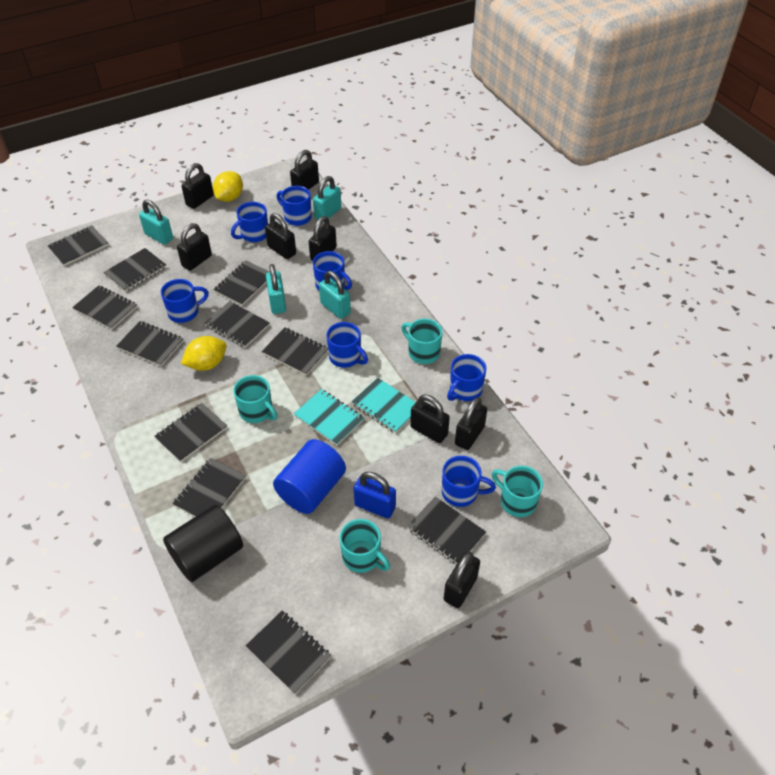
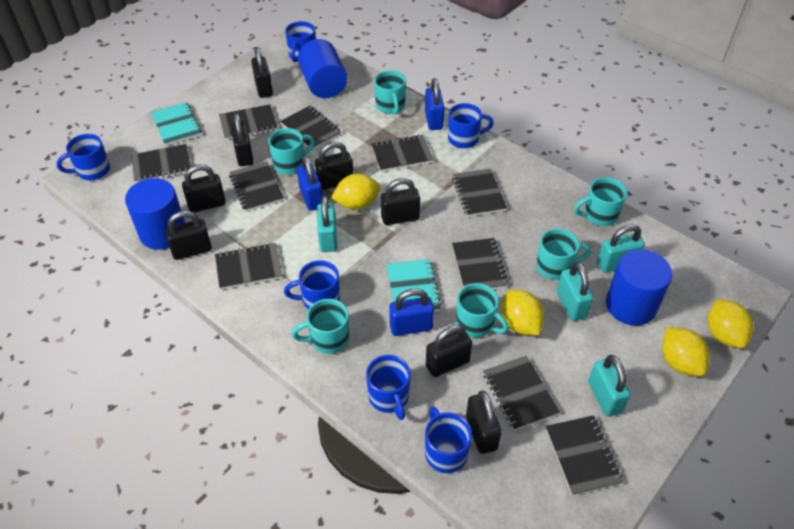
black cylinder: 1 -> 0
black notebook: 11 -> 10
blue cylinder: 1 -> 3
blue mug: 7 -> 6
blue padlock: 1 -> 3
turquoise mug: 4 -> 6
yellow lemon: 2 -> 4

